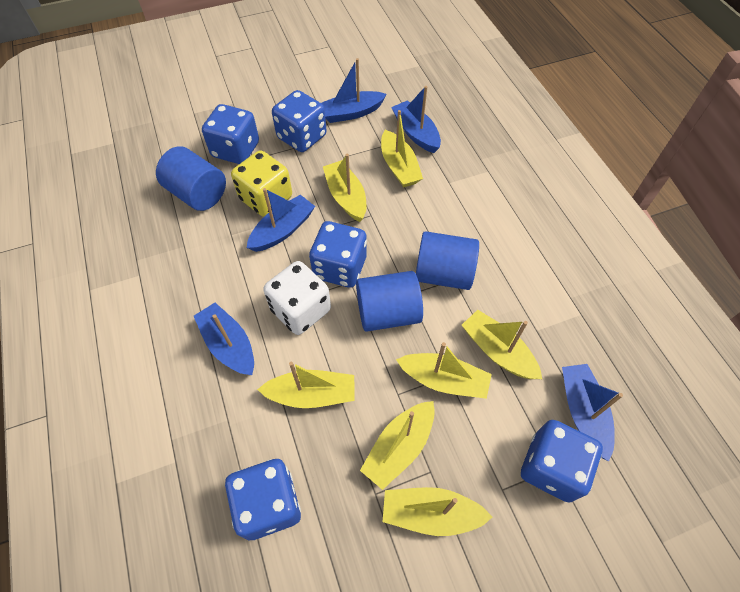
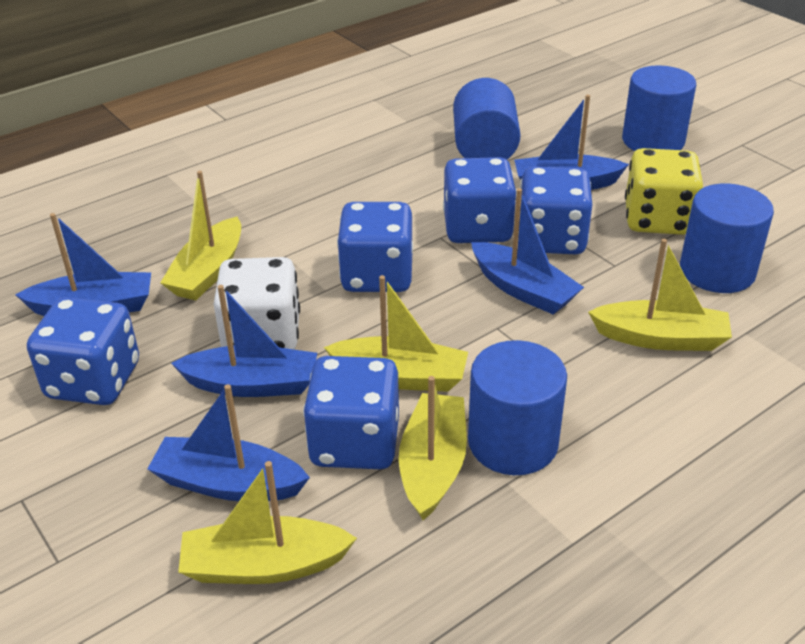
blue cylinder: 3 -> 4
yellow boat: 7 -> 5

